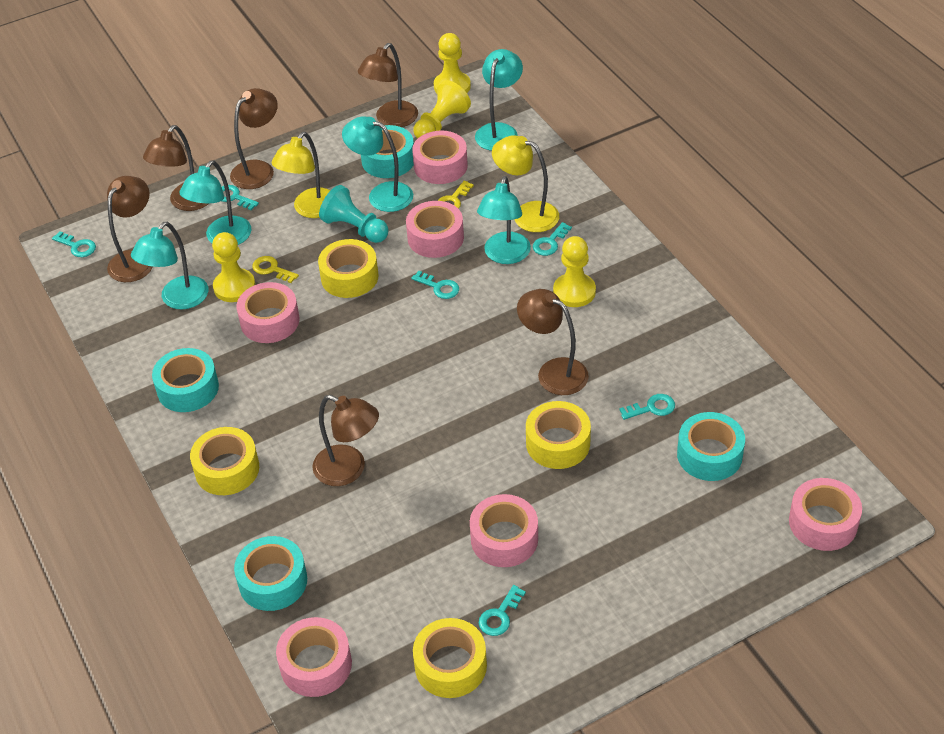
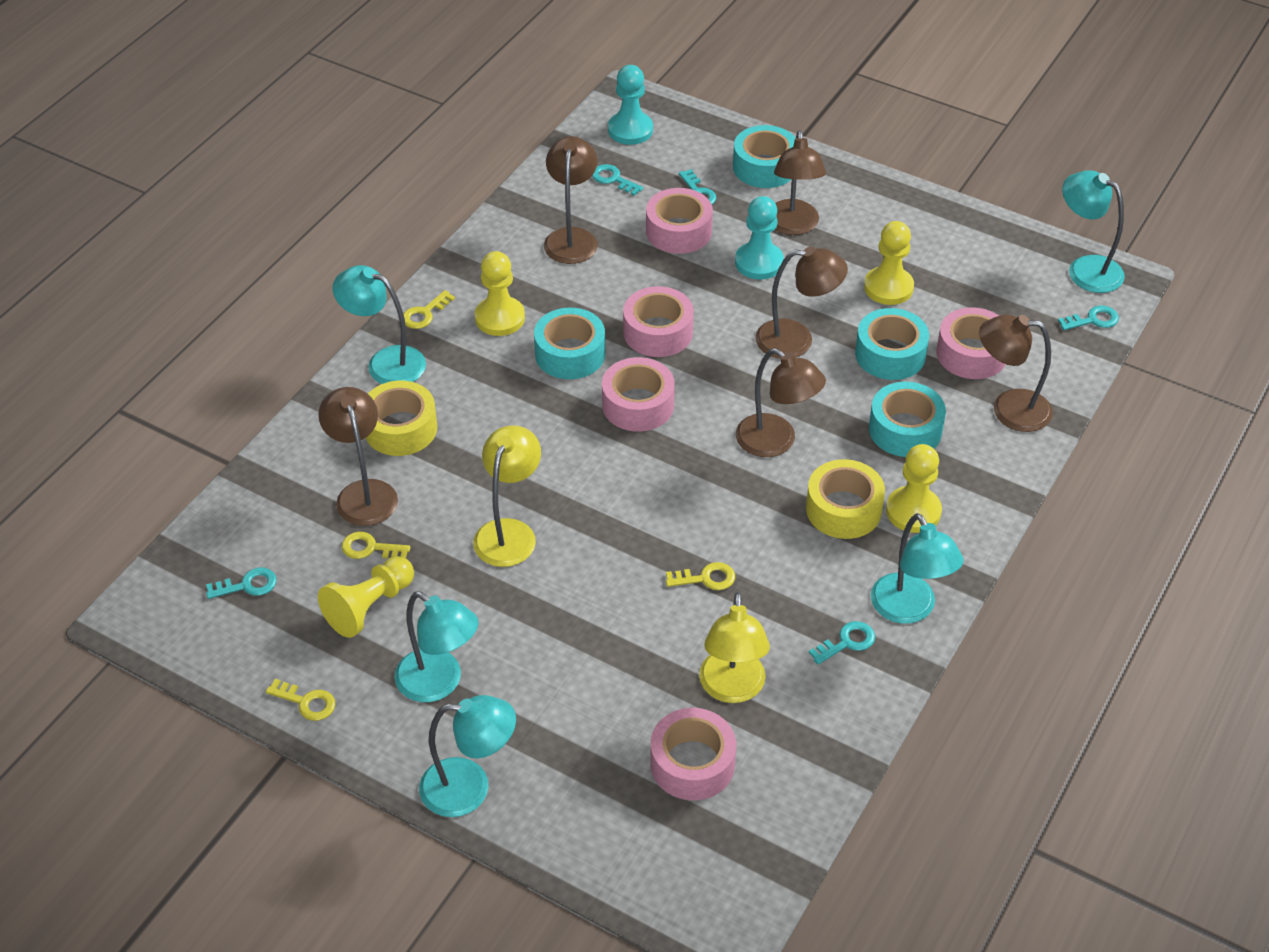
pink tape: 6 -> 5
turquoise key: 6 -> 5
turquoise pawn: 1 -> 2
yellow key: 2 -> 4
yellow tape: 4 -> 2

